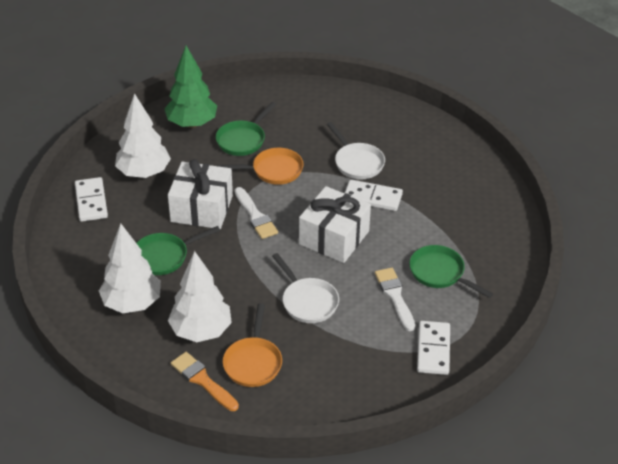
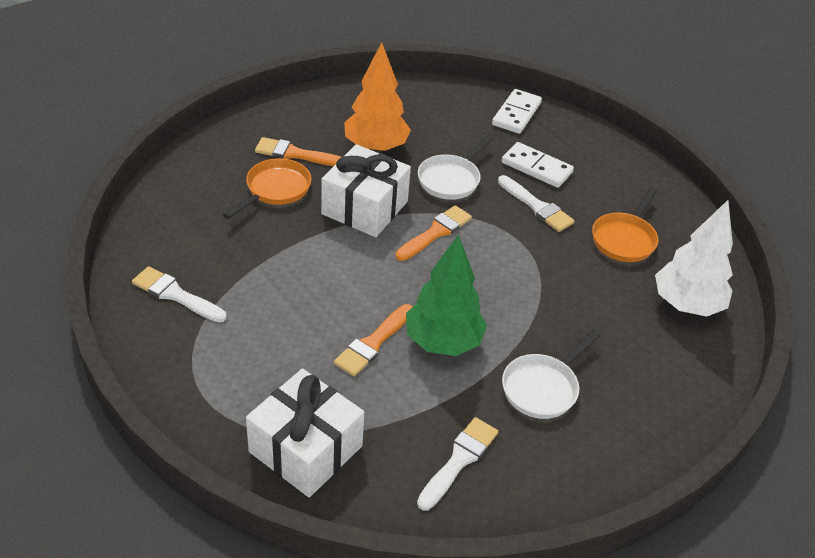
green pan: 3 -> 0
orange brush: 1 -> 3
orange tree: 0 -> 1
white brush: 2 -> 3
white domino: 3 -> 2
white tree: 3 -> 1

